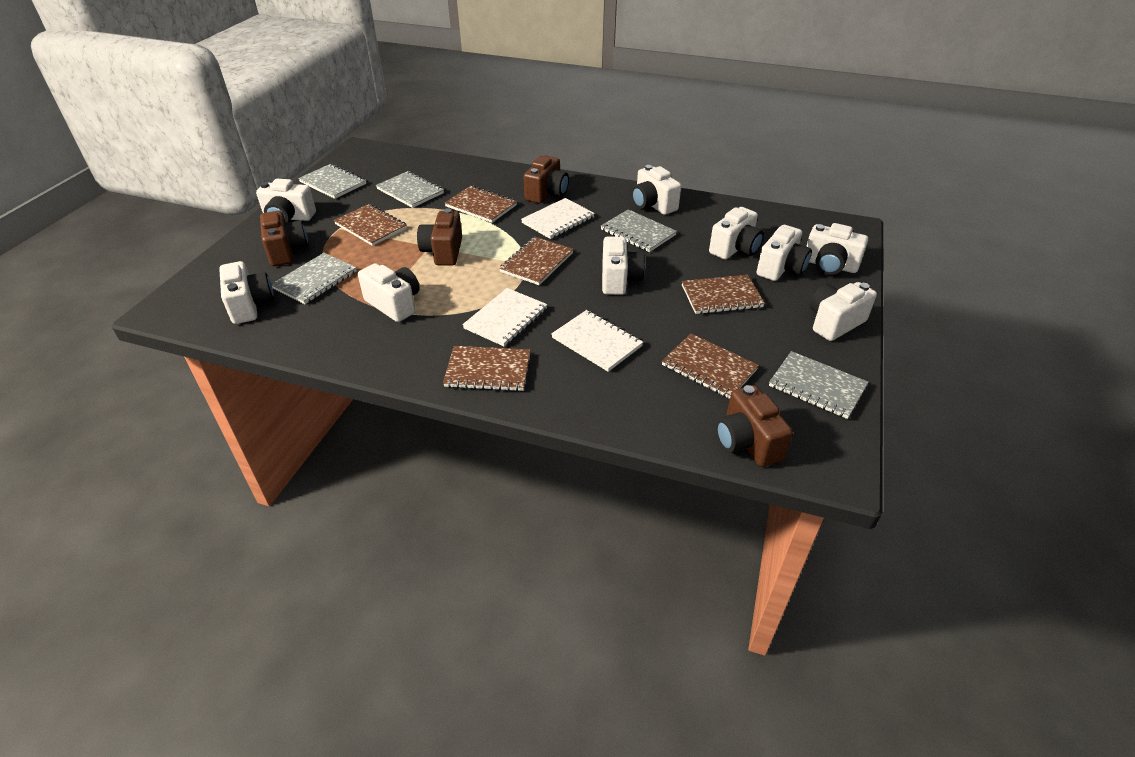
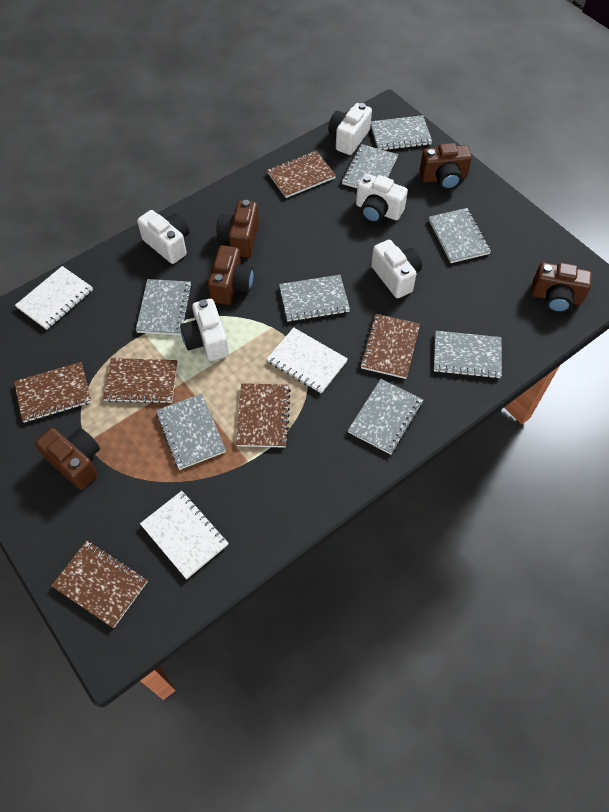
brown camera: 4 -> 5
grey notebook: 5 -> 8
white camera: 9 -> 5

